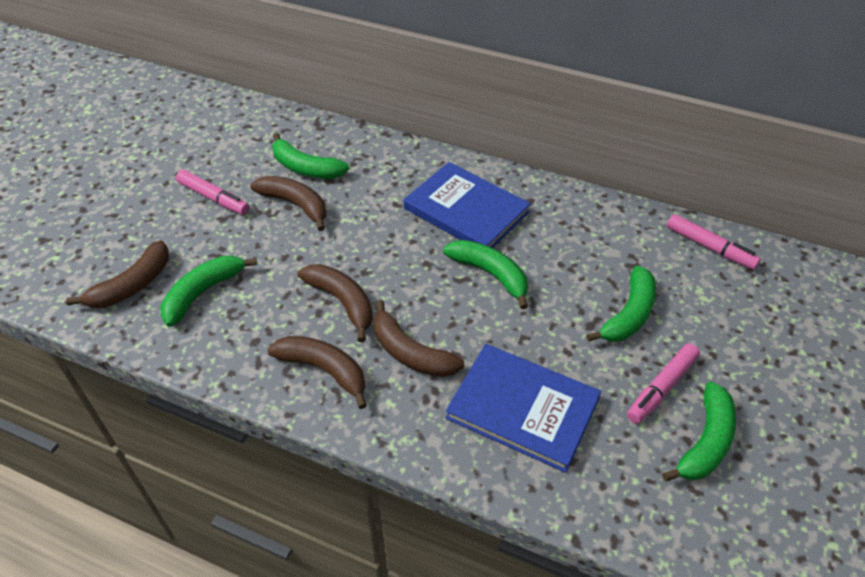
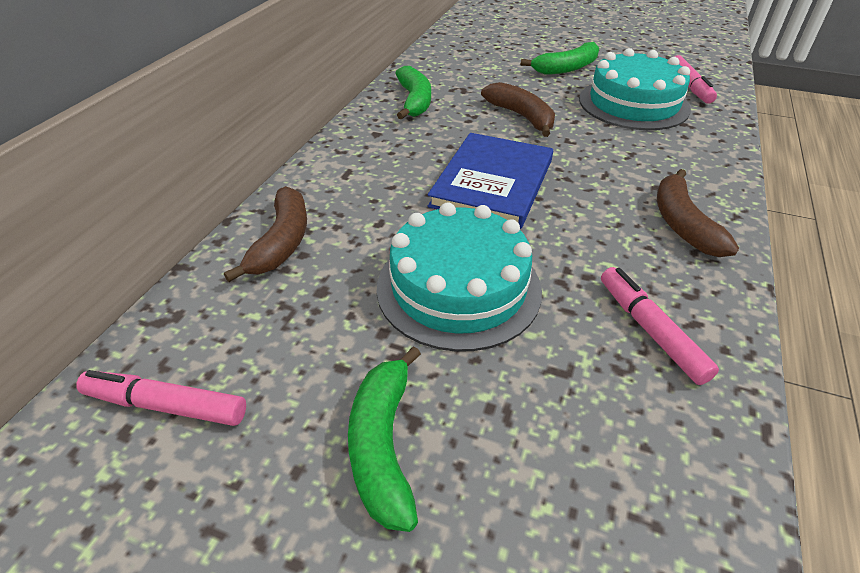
blue book: 2 -> 1
brown banana: 5 -> 3
green banana: 5 -> 3
turquoise cake: 0 -> 2

